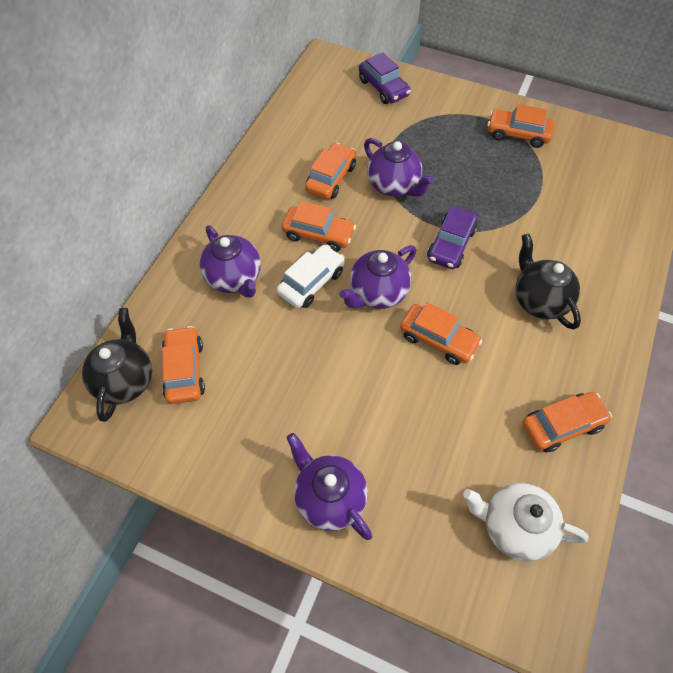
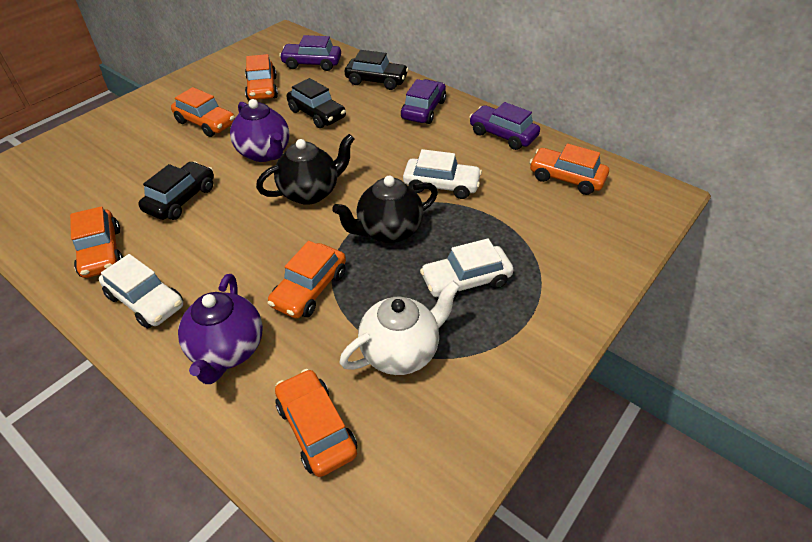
black car: 0 -> 3
purple car: 2 -> 3
purple teapot: 4 -> 2
white car: 1 -> 3

